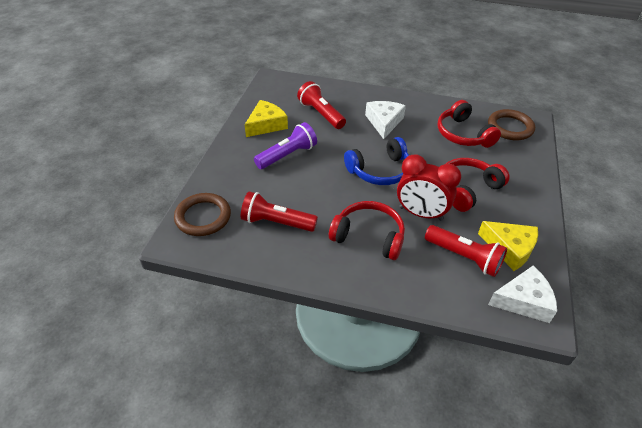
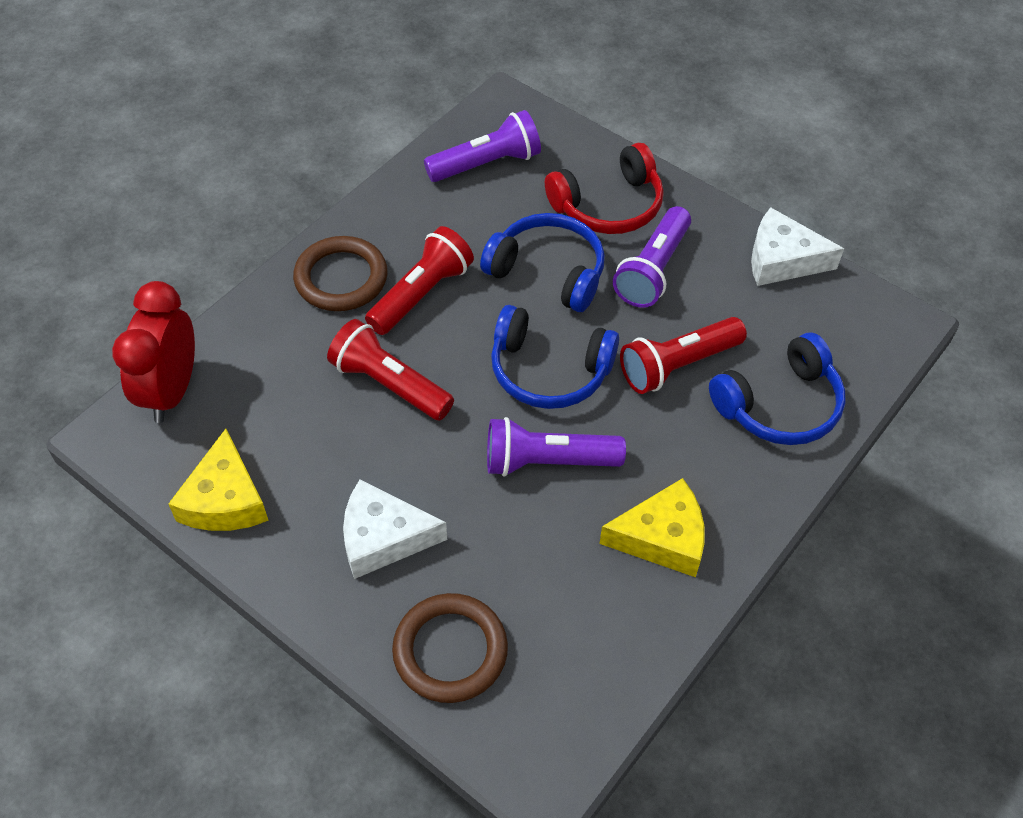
blue headphones: 1 -> 3
purple flashlight: 1 -> 3
red headphones: 3 -> 1

